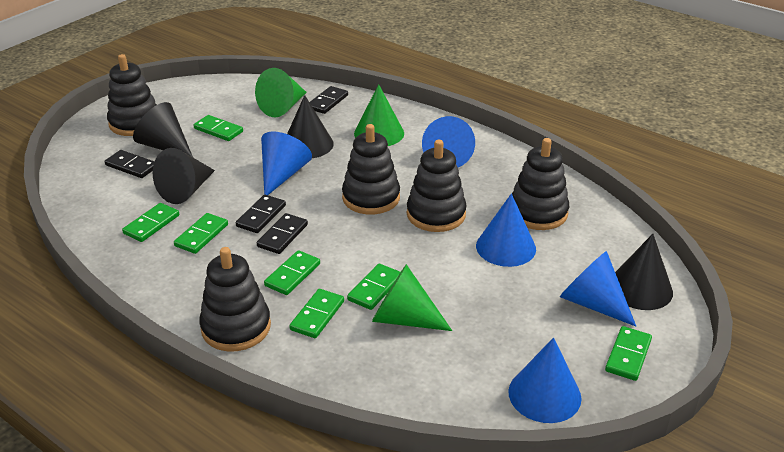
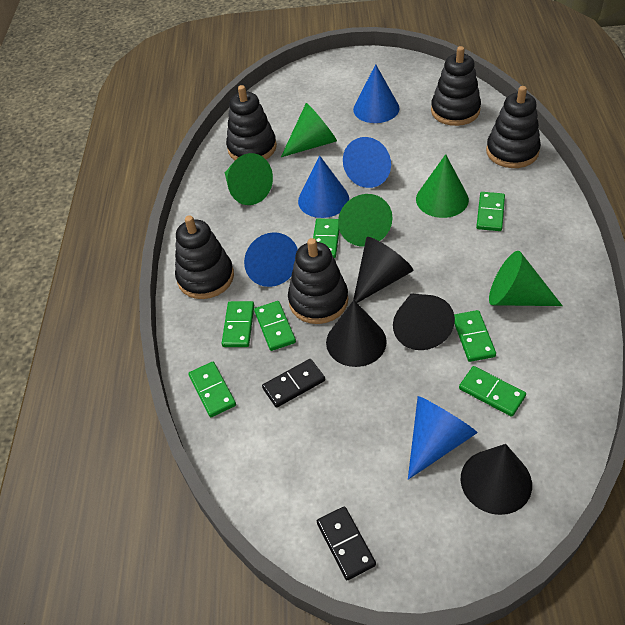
black domino: 4 -> 2
green cone: 3 -> 5

